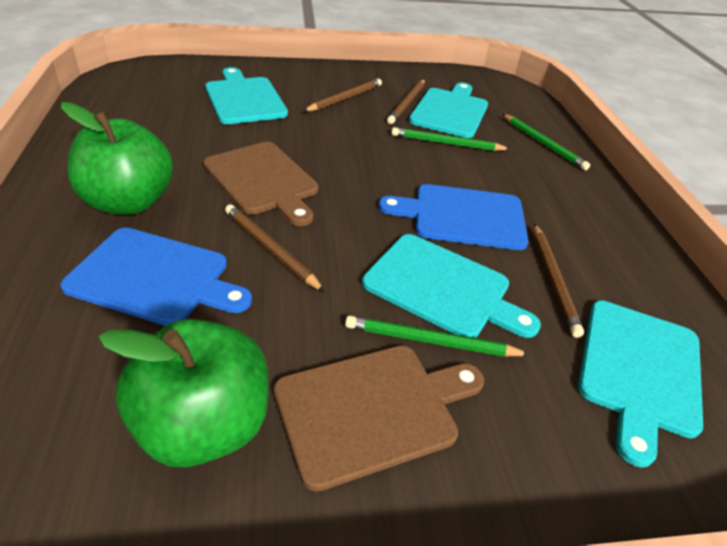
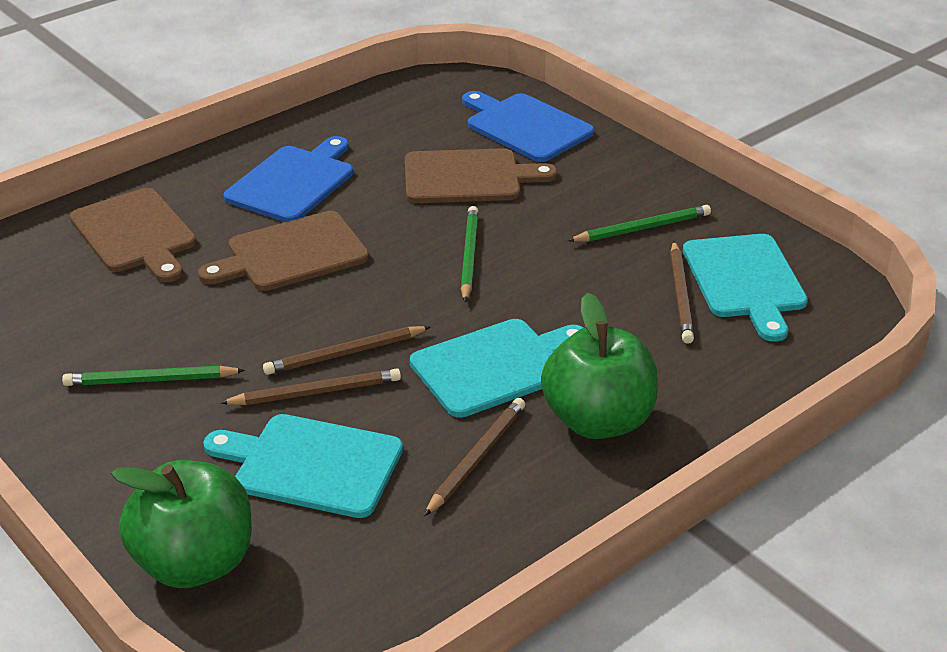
brown cutting board: 2 -> 3
turquoise cutting board: 4 -> 3

